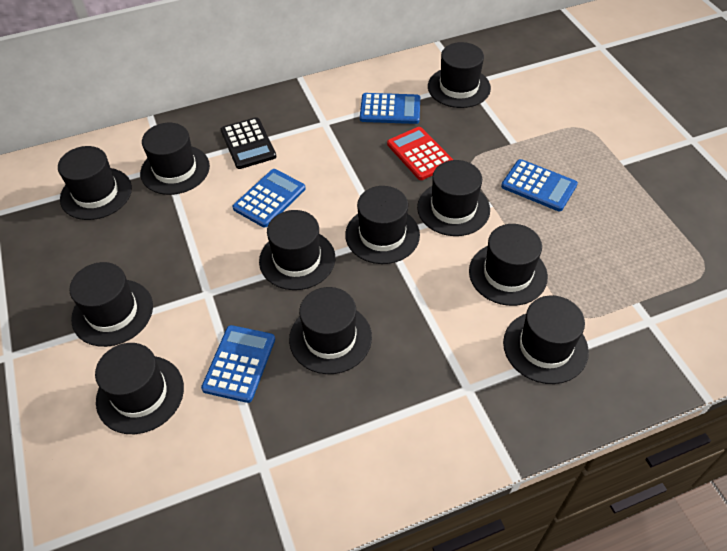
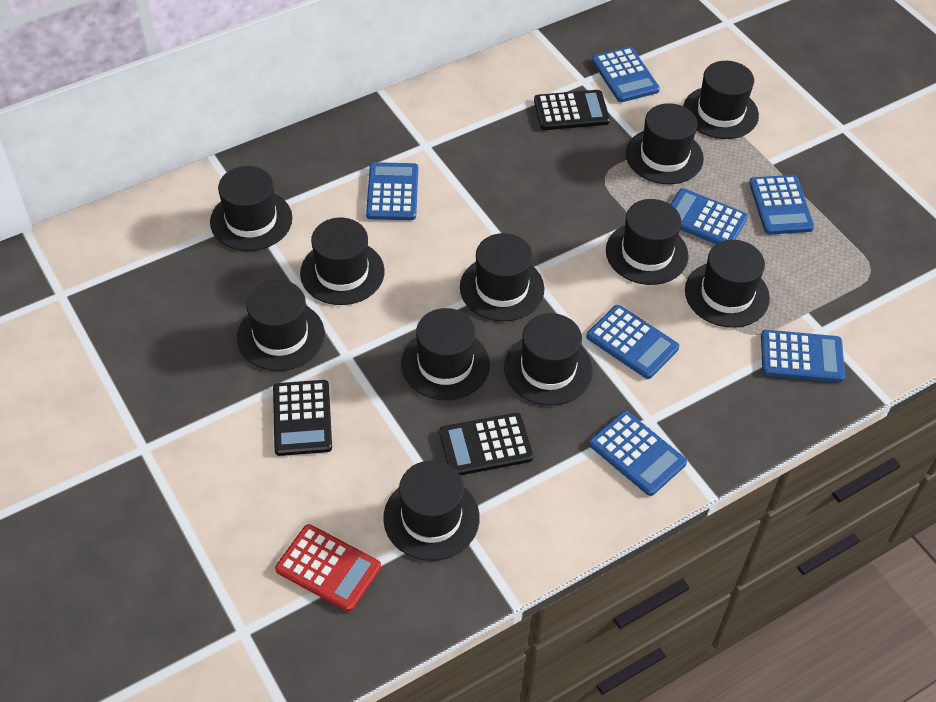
black calculator: 1 -> 3
blue calculator: 4 -> 7

